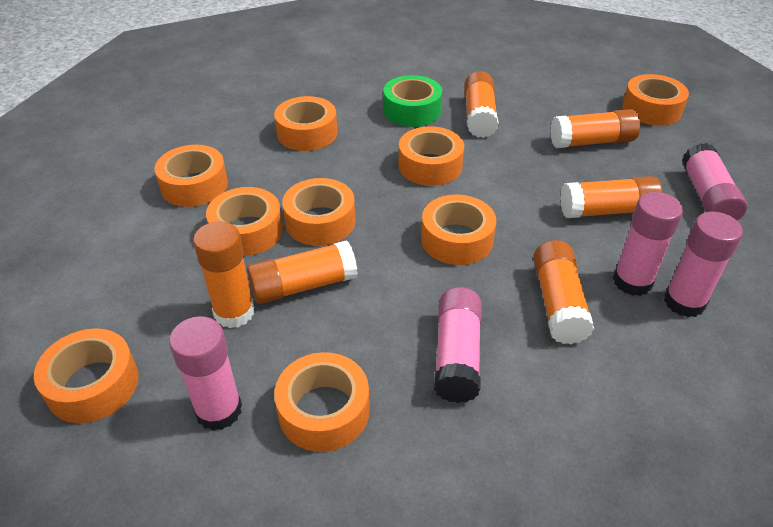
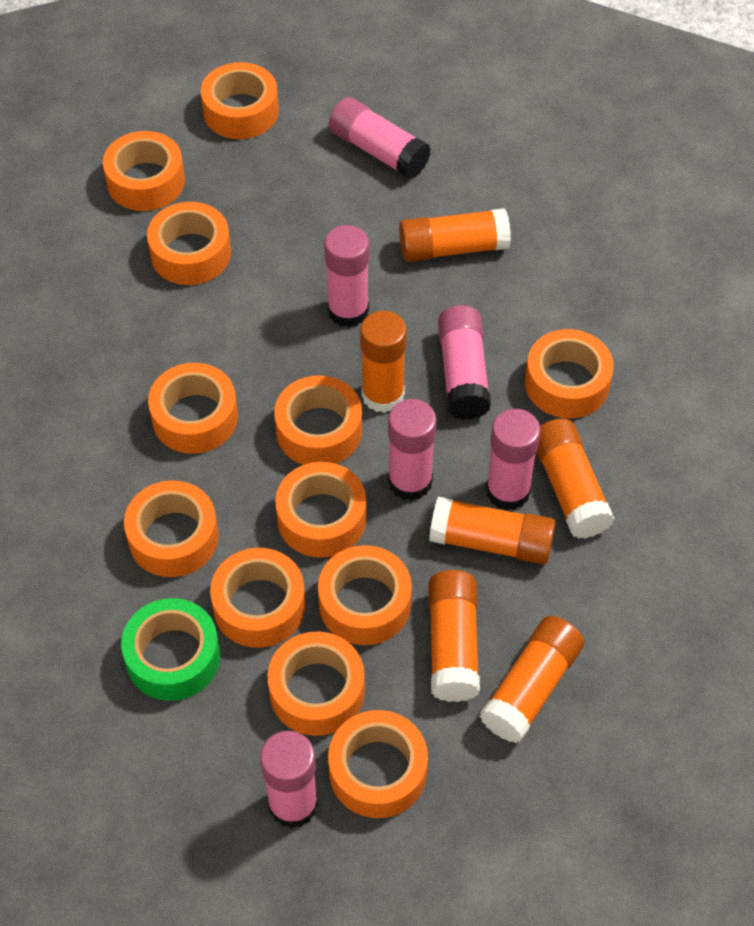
orange tape: 9 -> 12
pink glue stick: 5 -> 6

